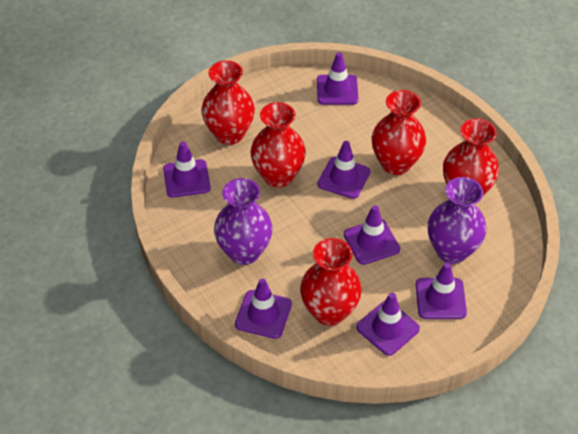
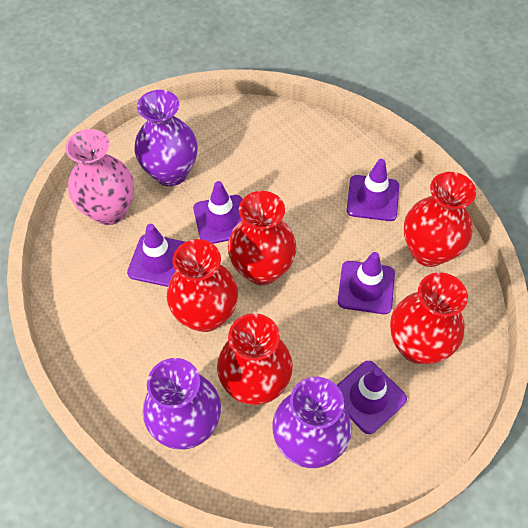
pink vase: 0 -> 1
purple traffic cone: 7 -> 5
purple vase: 2 -> 3

